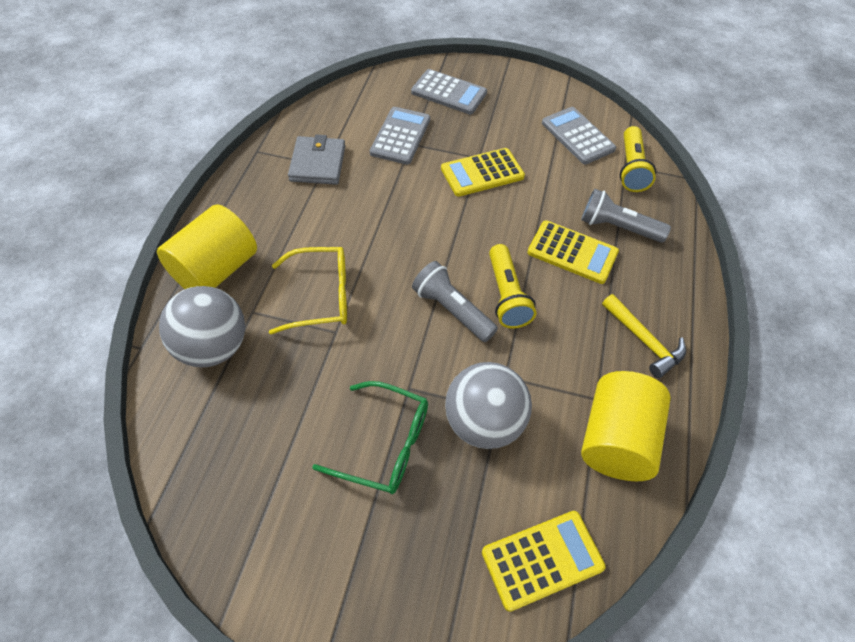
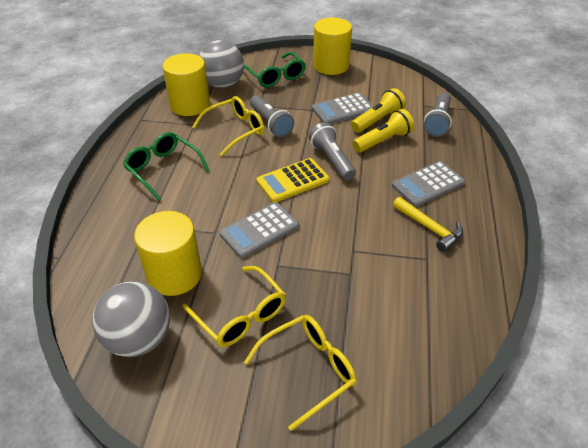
green glasses: 1 -> 2
grey flashlight: 2 -> 3
grey wallet: 1 -> 0
yellow calculator: 3 -> 1
yellow cylinder: 2 -> 3
yellow glasses: 1 -> 3

